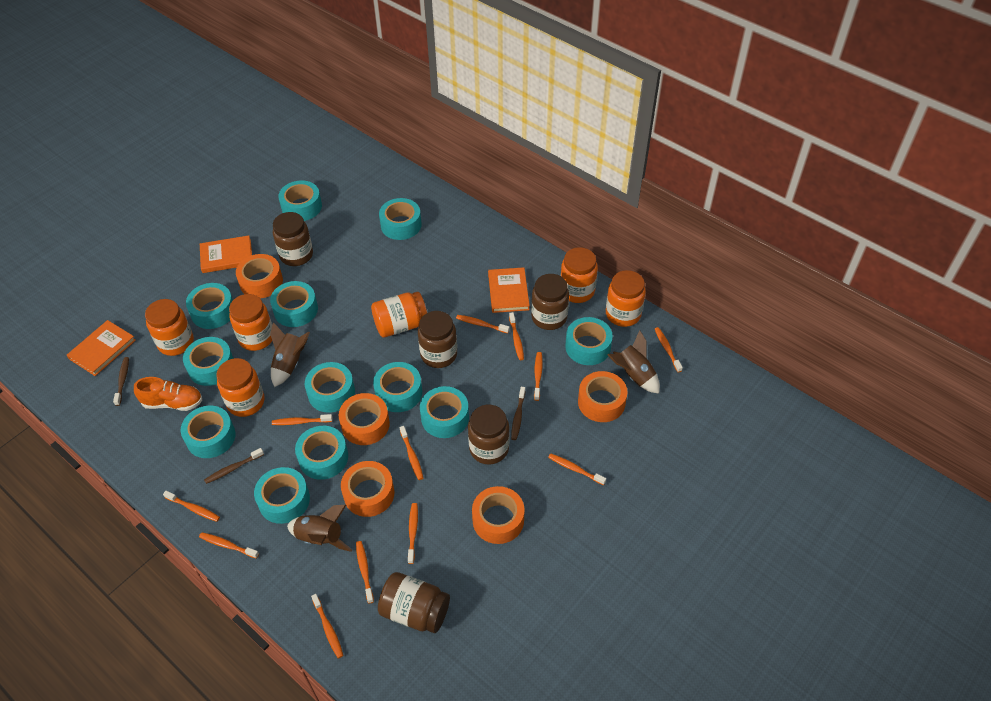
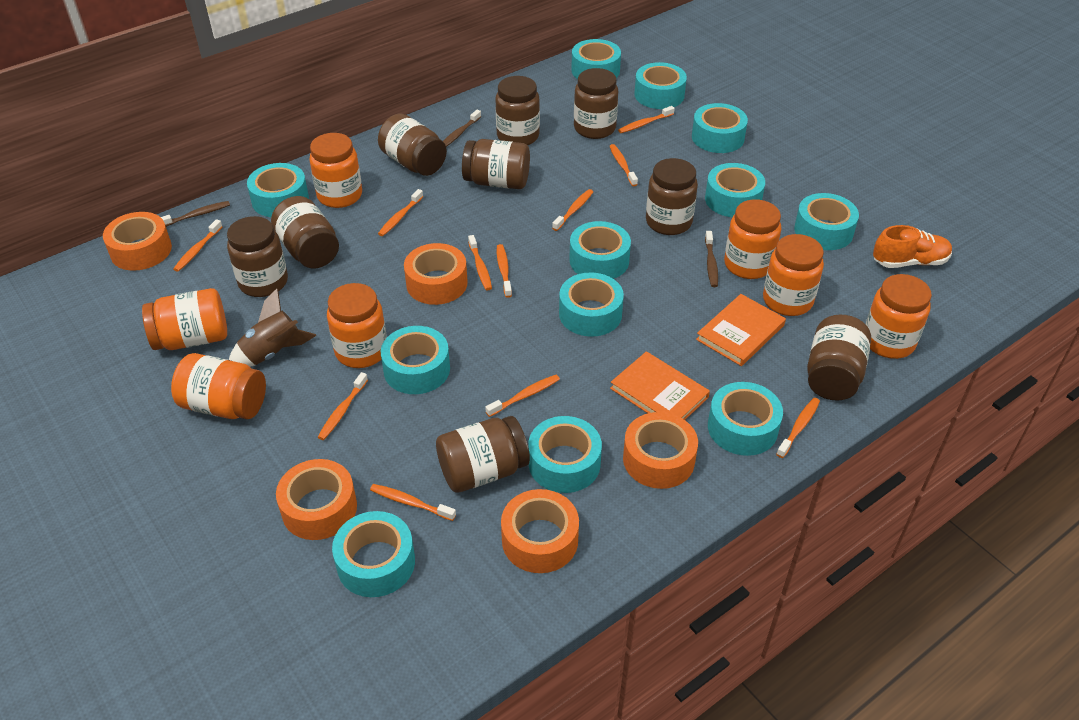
brown jar: 5 -> 9
brown rocket: 3 -> 1
orange book: 3 -> 2
orange jar: 6 -> 7
orange toothbrush: 12 -> 11

